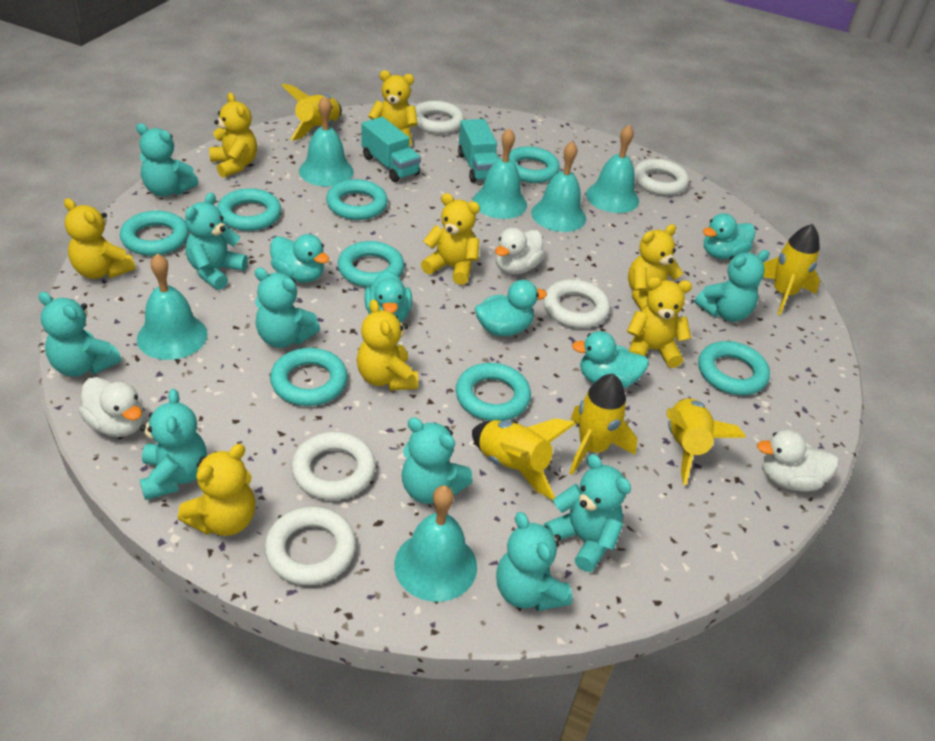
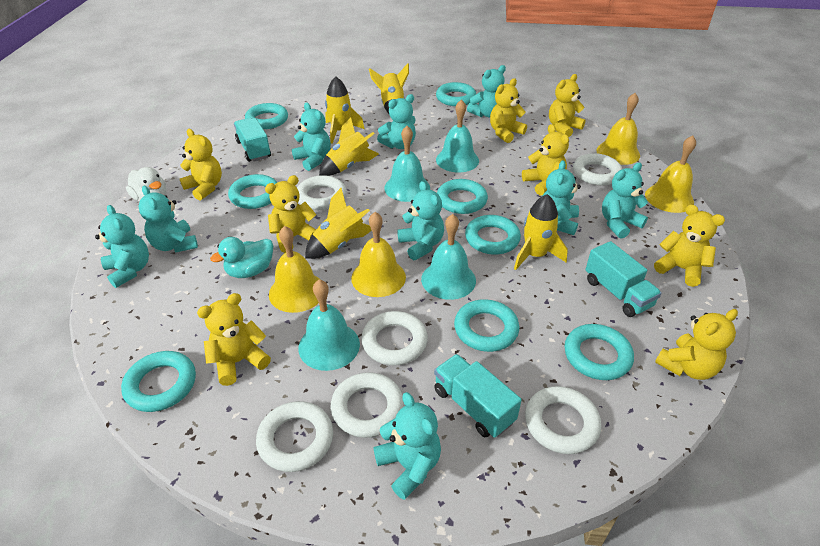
turquoise bell: 6 -> 4
turquoise duck: 5 -> 1
turquoise truck: 2 -> 3
white duck: 3 -> 1
white ring: 5 -> 6
yellow bell: 0 -> 4

